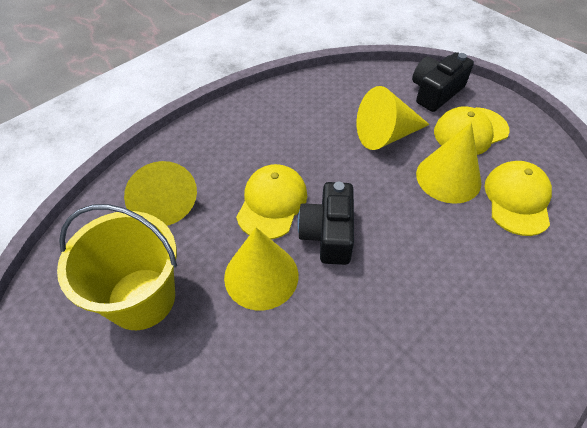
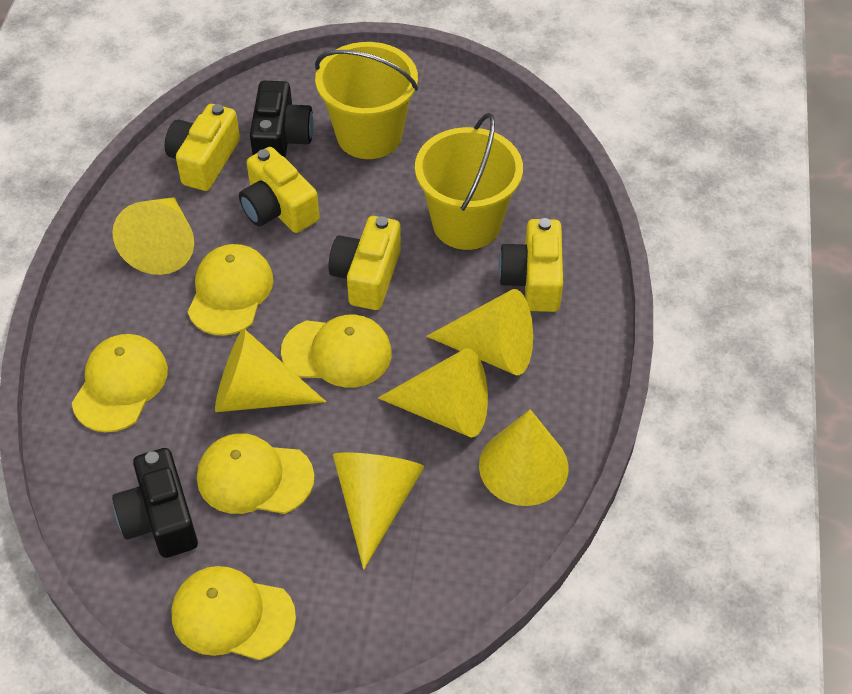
yellow bucket: 1 -> 2
yellow camera: 0 -> 4
yellow cap: 3 -> 5
yellow cone: 4 -> 6

